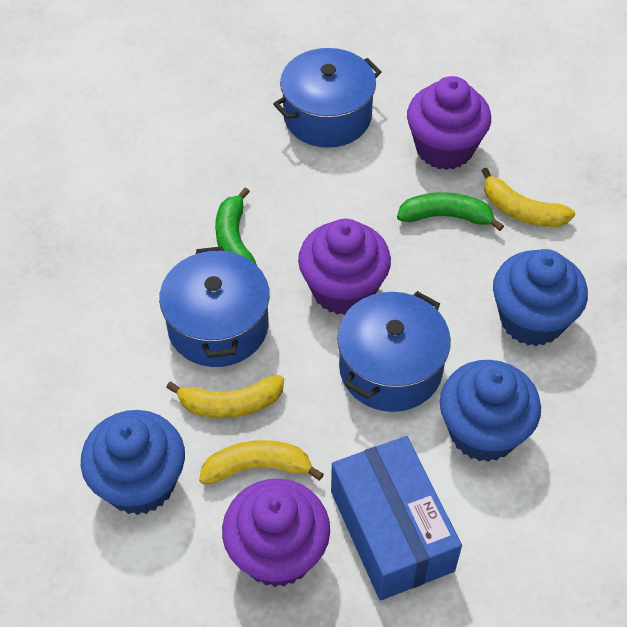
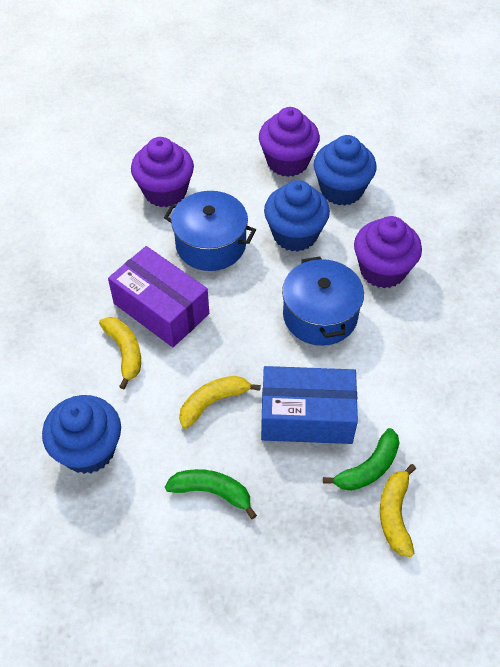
blue pot: 3 -> 2
purple box: 0 -> 1

